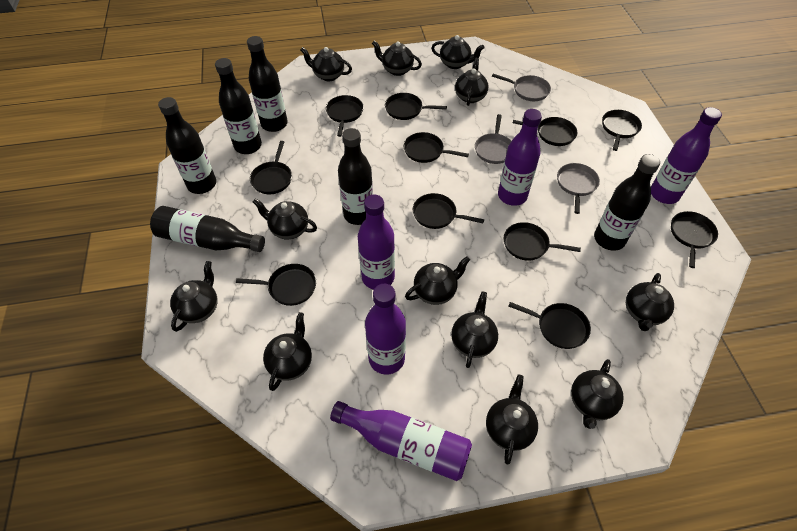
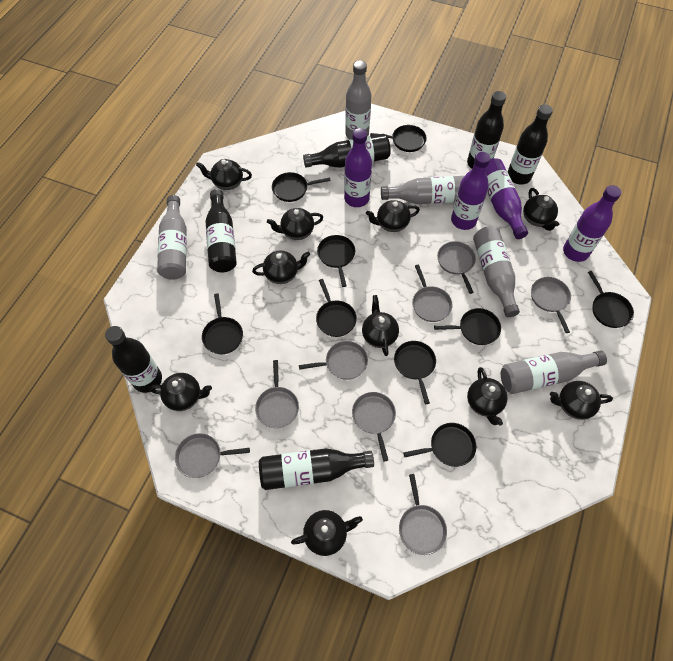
black pan: 11 -> 9
black teapot: 12 -> 10
grey bottle: 0 -> 5
grey pan: 3 -> 8
purple bottle: 5 -> 4

